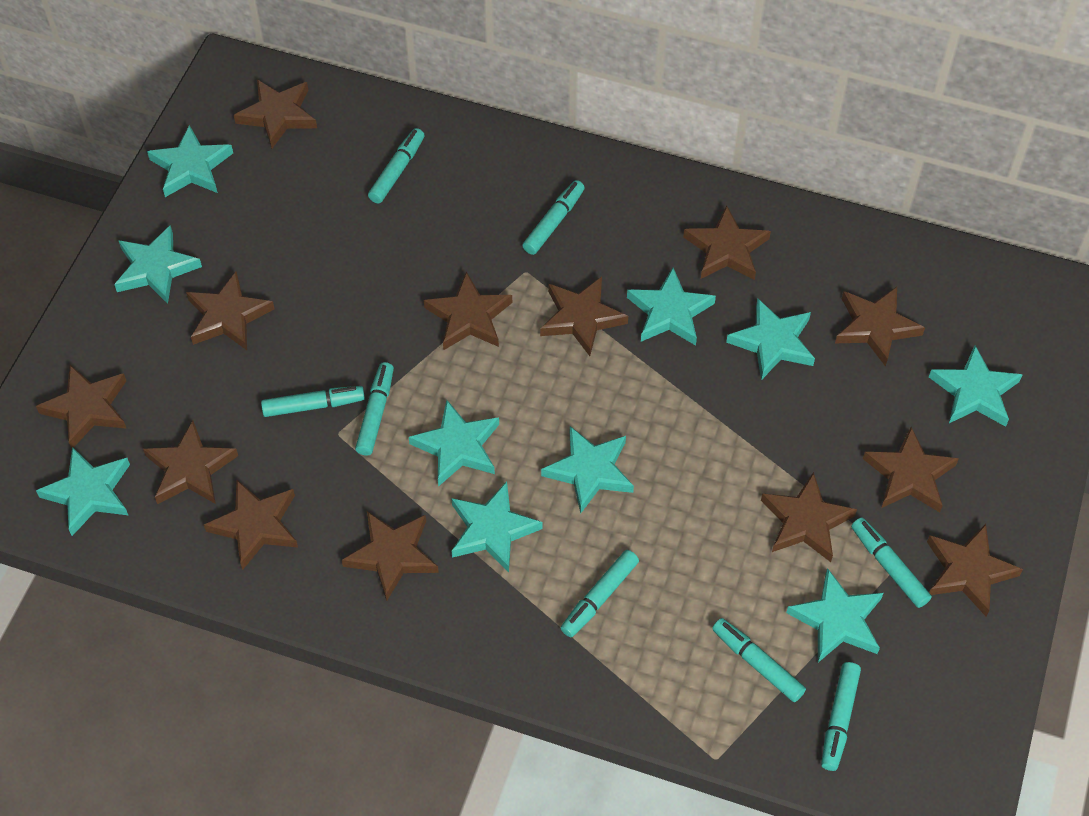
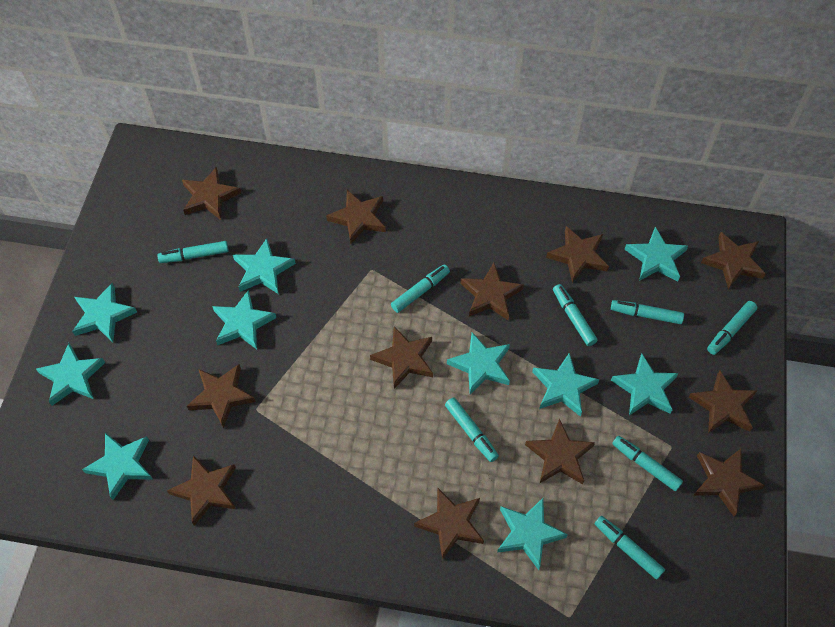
brown star: 13 -> 12

